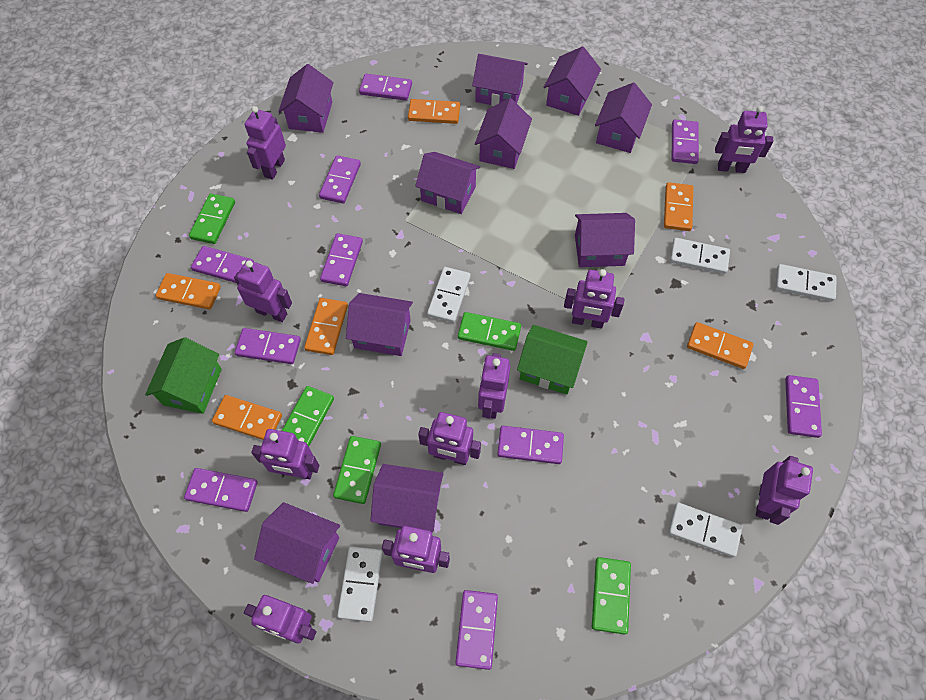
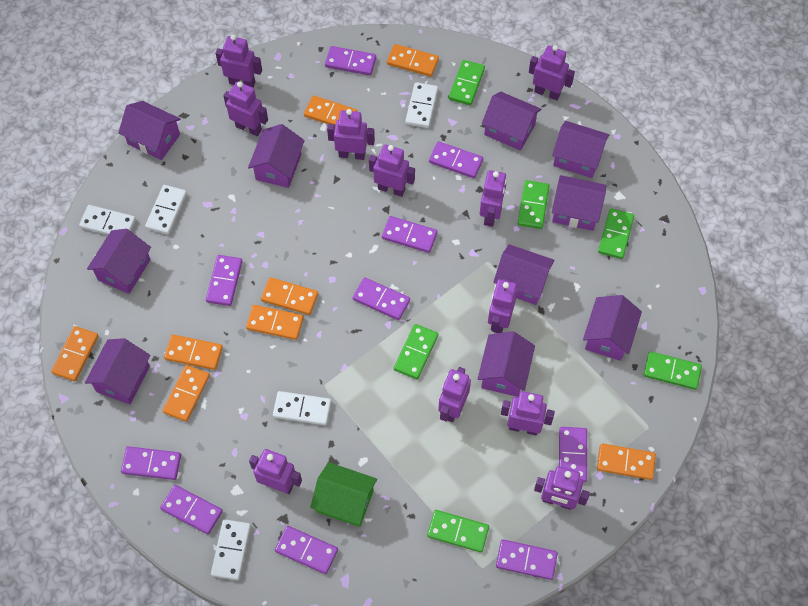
green domino: 5 -> 6
green house: 2 -> 1
orange domino: 6 -> 8
purple robot: 10 -> 11

